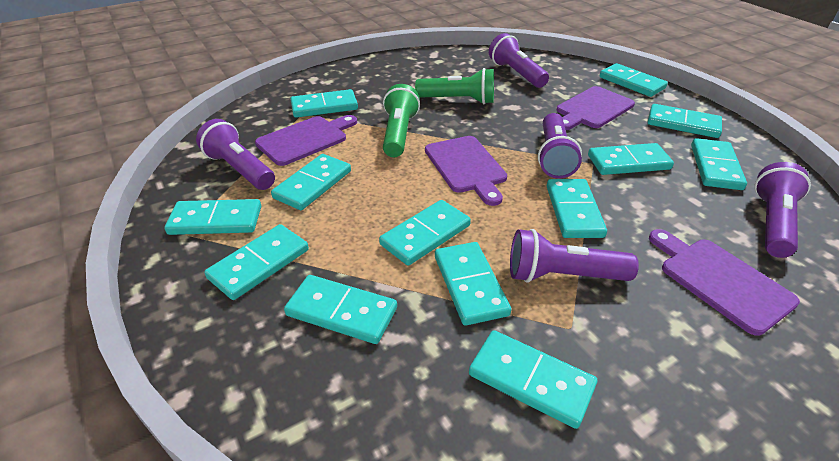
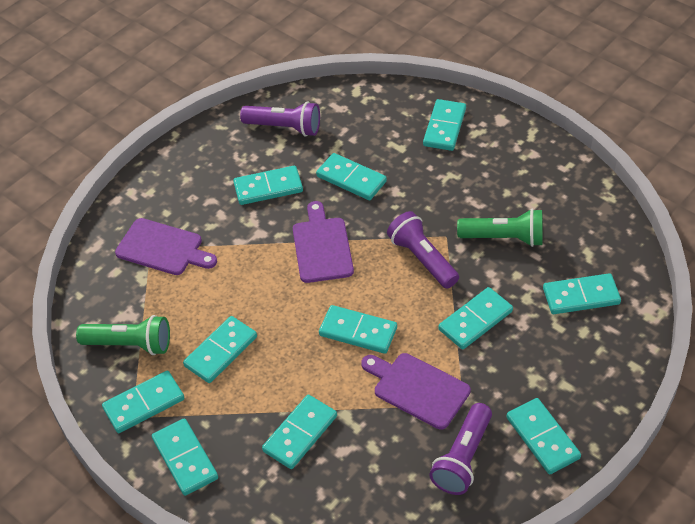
purple cutting board: 4 -> 3
purple flashlight: 5 -> 3
turquoise domino: 13 -> 11

